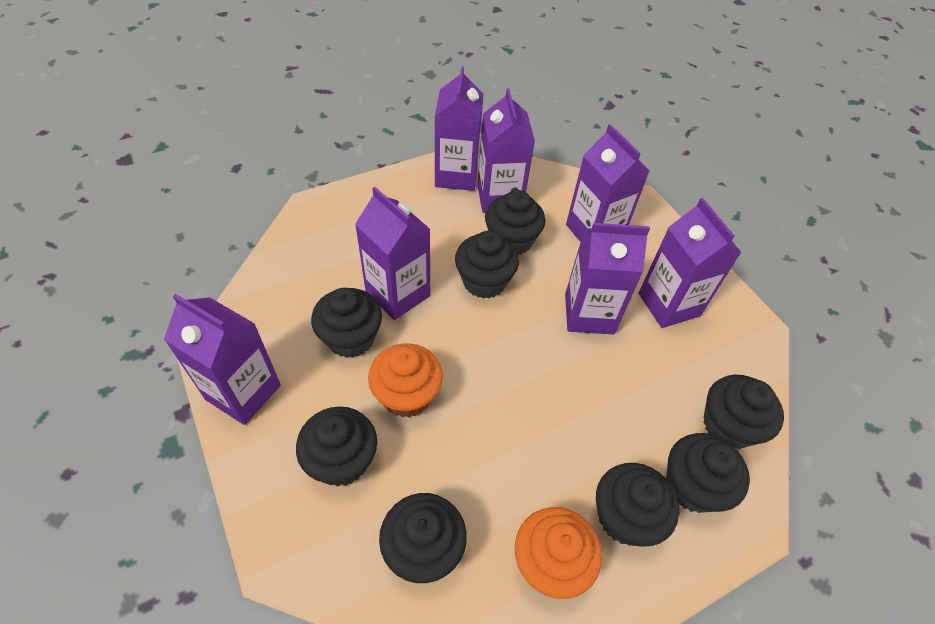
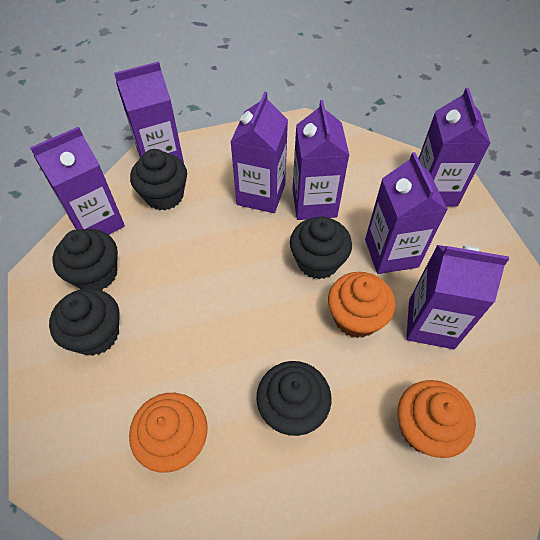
black cupcake: 8 -> 5
orange cupcake: 2 -> 3

